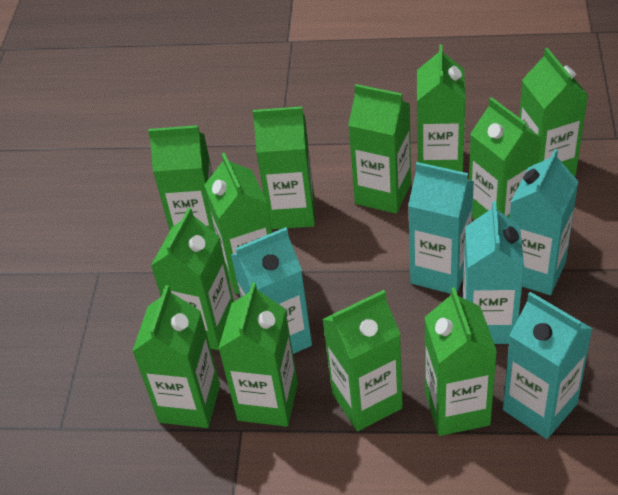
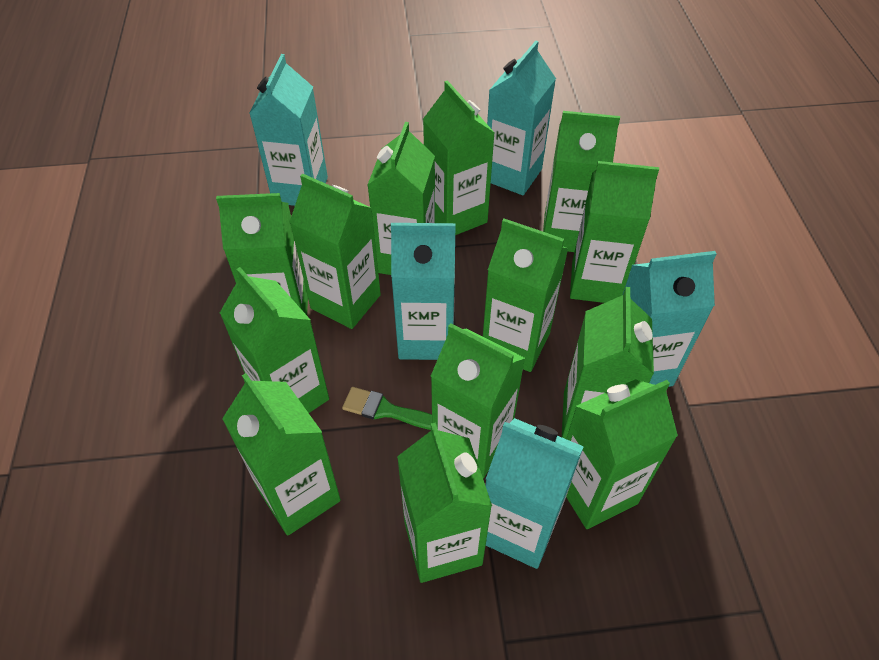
green brush: 0 -> 1
green carton: 12 -> 13

